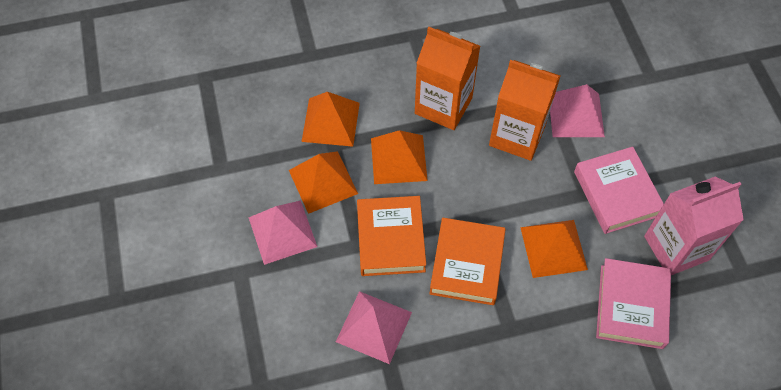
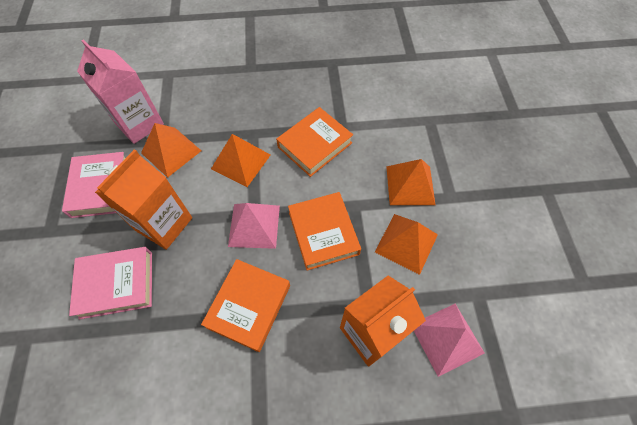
orange book: 2 -> 3
pink pyramid: 3 -> 2

